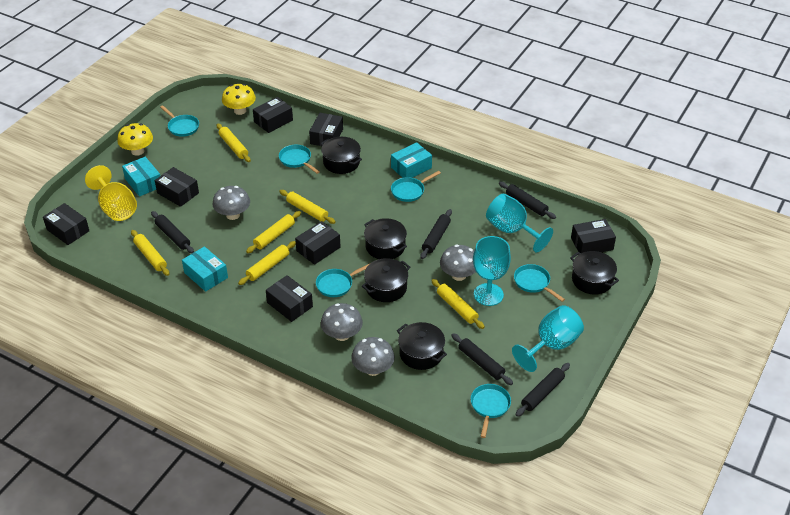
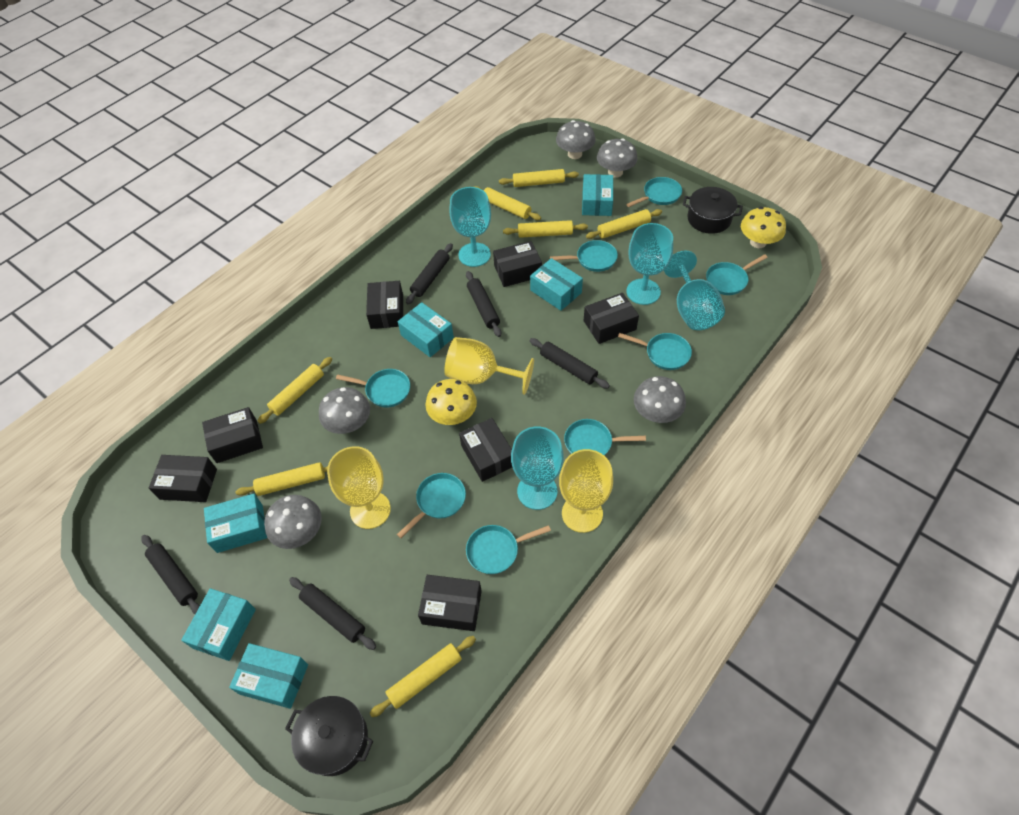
black pot: 5 -> 2
grey mushroom: 4 -> 5
turquoise box: 3 -> 6
turquoise goblet: 3 -> 4
turquoise pan: 6 -> 8
yellow goblet: 1 -> 3
yellow rolling pin: 6 -> 7

